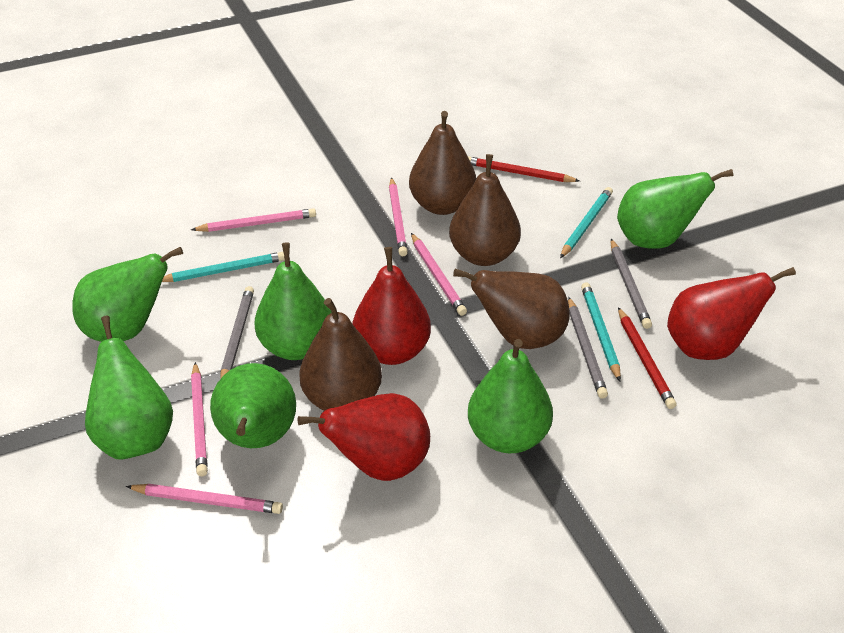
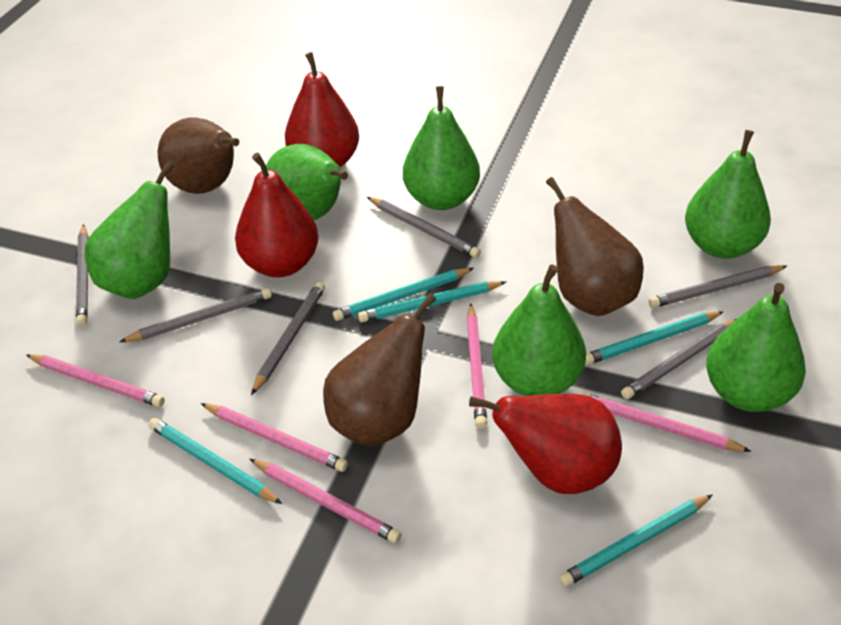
brown pear: 4 -> 3
grey pencil: 3 -> 6
red pencil: 2 -> 0
turquoise pencil: 3 -> 5

